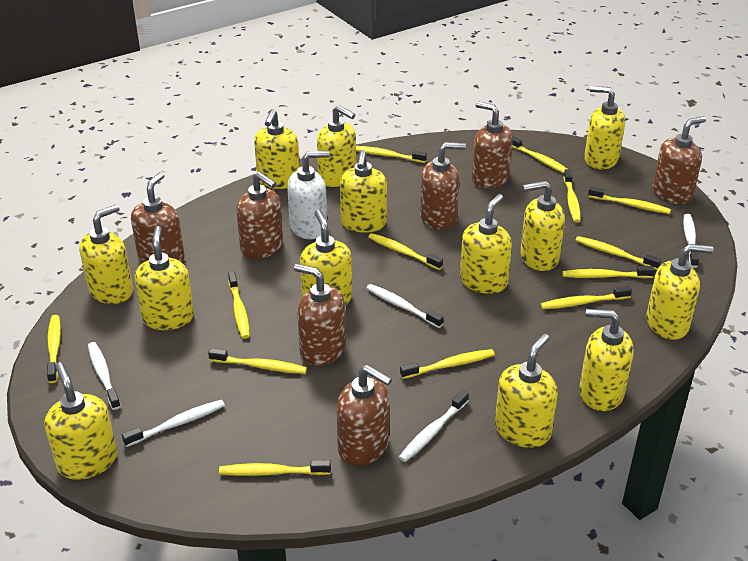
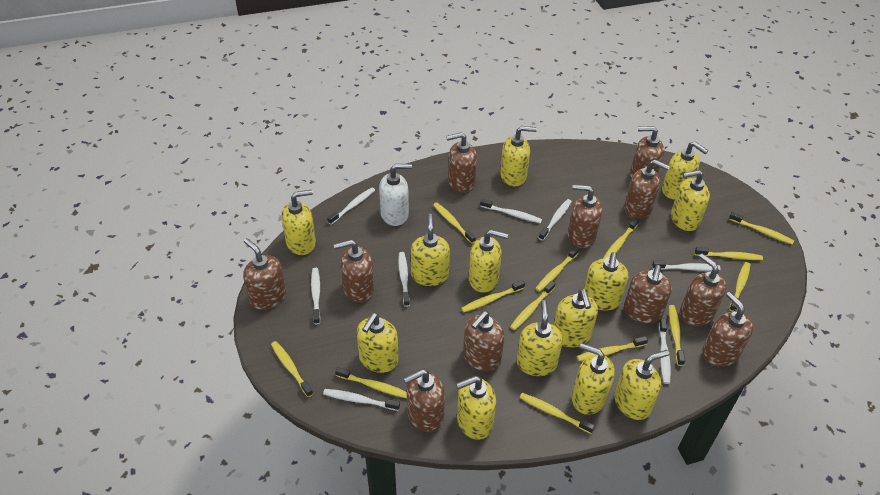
brown soap dispenser: 7 -> 11
white toothbrush: 5 -> 8

